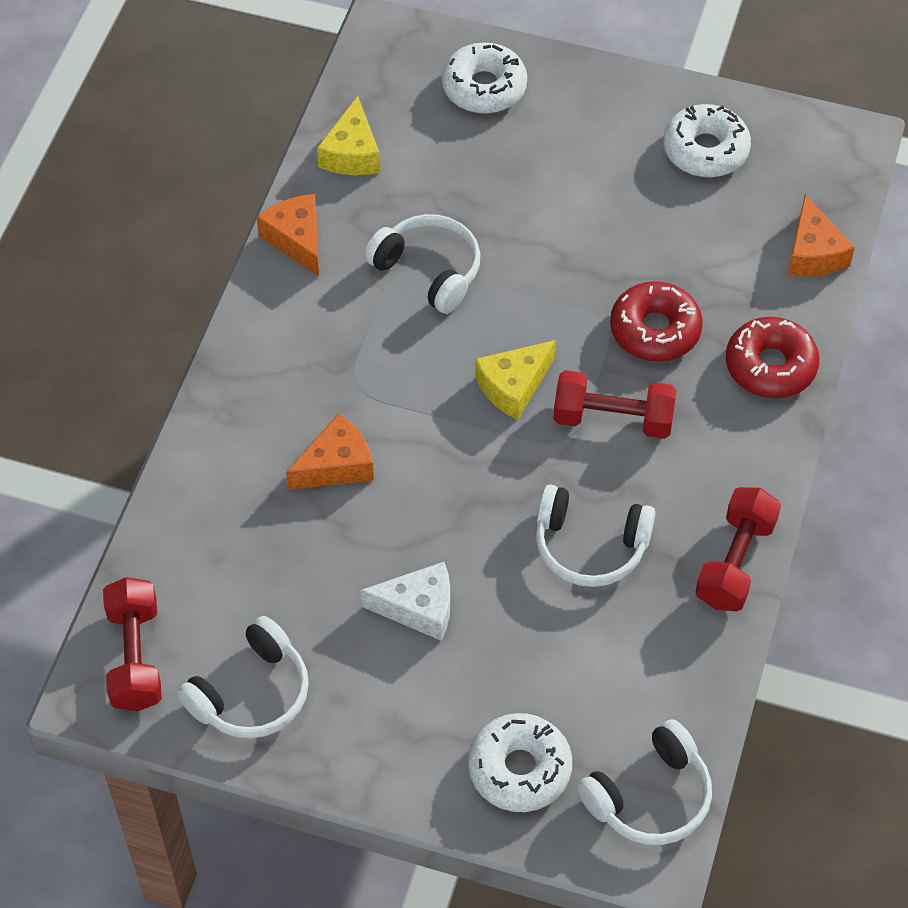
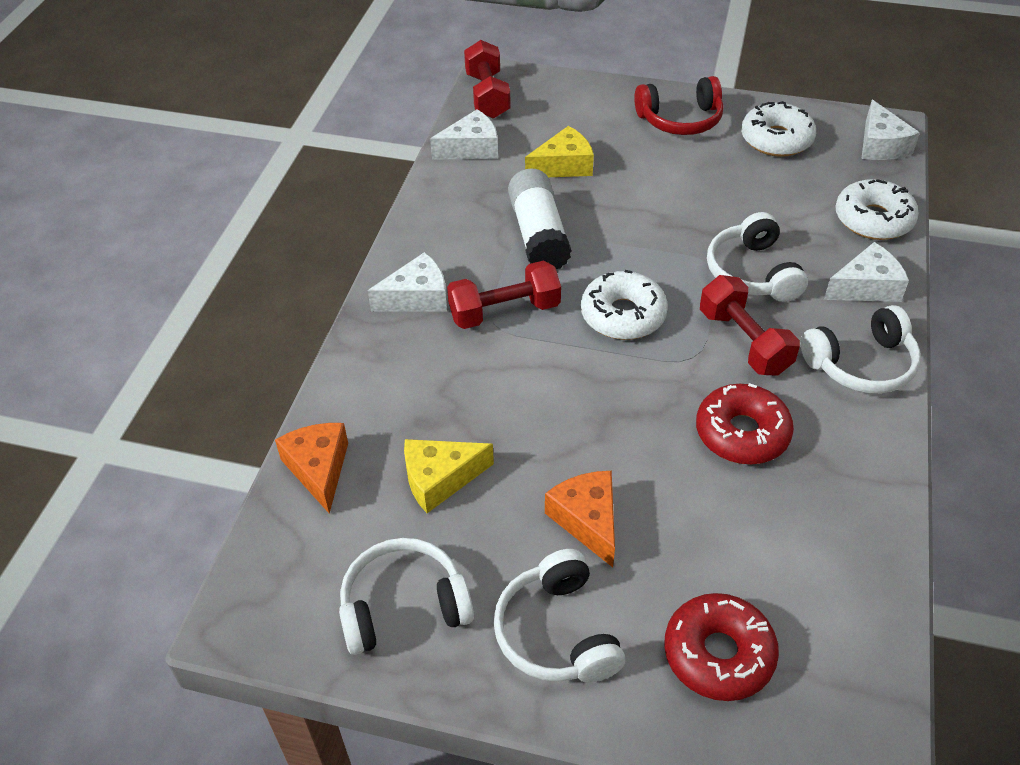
orange cheese: 3 -> 2
red headphones: 0 -> 1
white cheese: 1 -> 4
white glue stick: 0 -> 1

